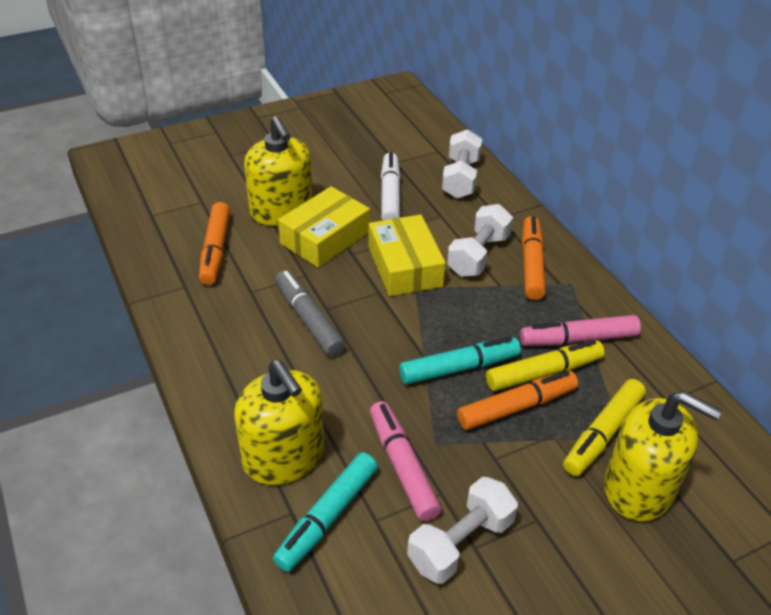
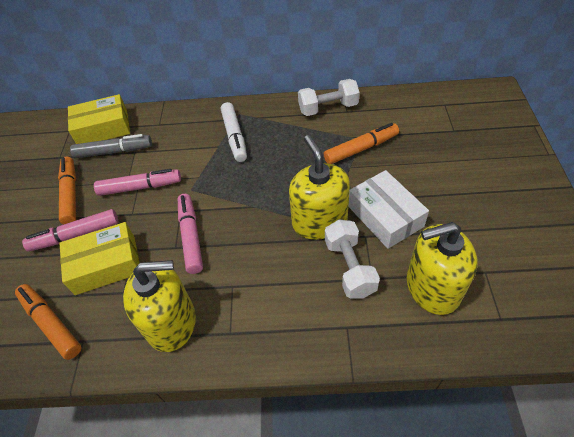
pink marker: 2 -> 3
turquoise marker: 2 -> 0
white box: 0 -> 1
white dumbbell: 3 -> 2
yellow marker: 2 -> 0

